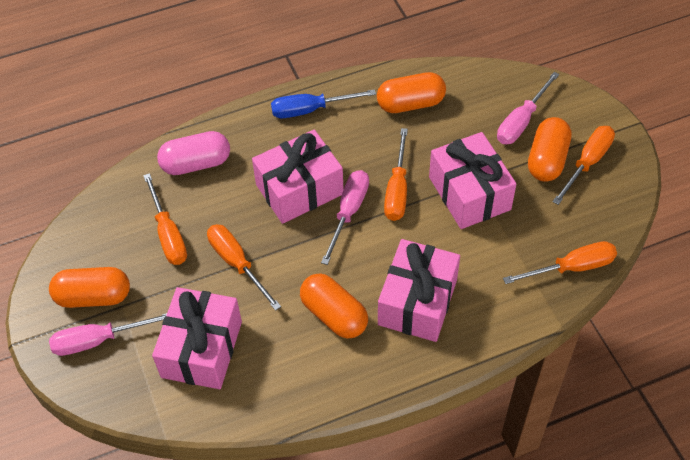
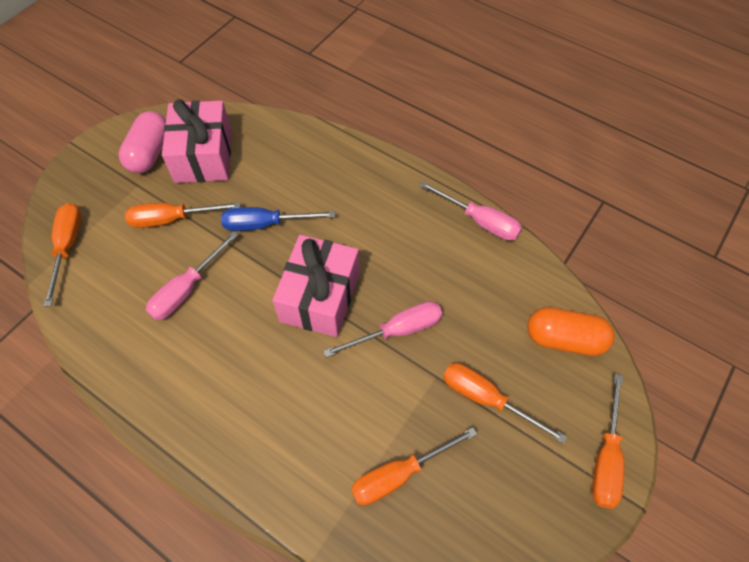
orange capsule: 4 -> 1
pink gift: 4 -> 2

